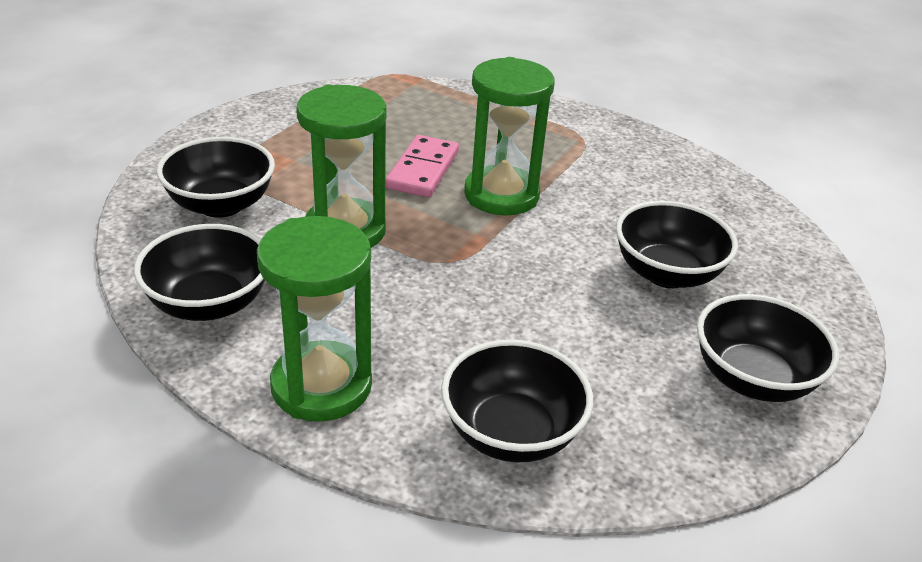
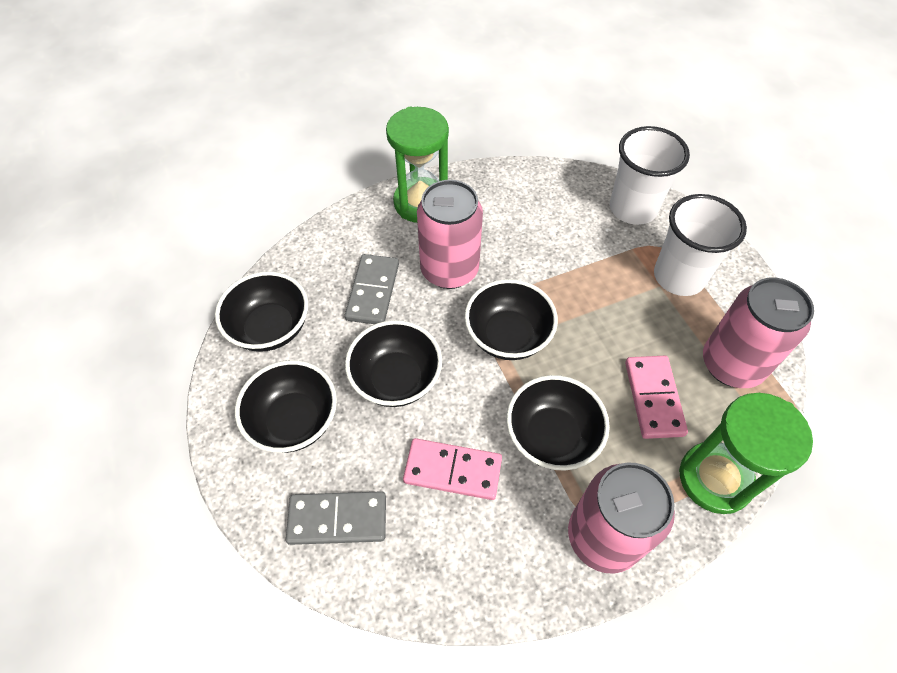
green hourglass: 3 -> 2
grey domino: 0 -> 2
pink can: 0 -> 3
pink domino: 1 -> 2
white cup: 0 -> 2

